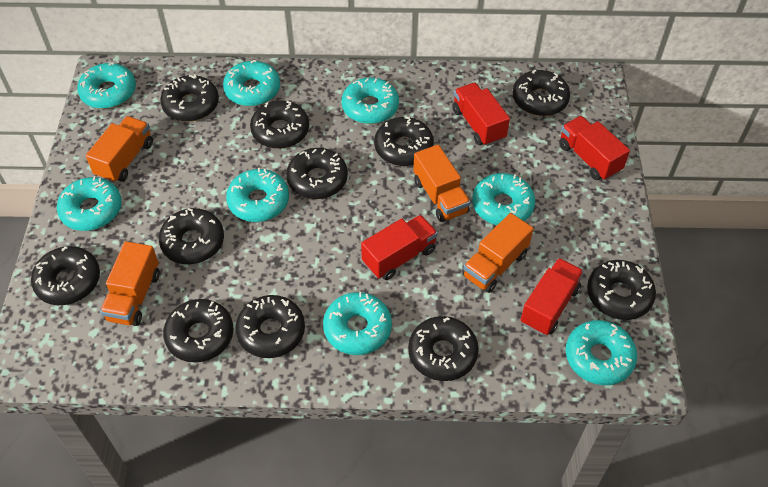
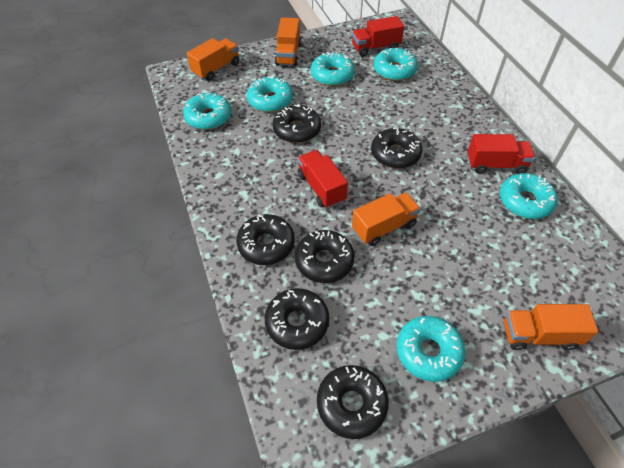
black donut: 11 -> 6
red truck: 4 -> 3
turquoise donut: 8 -> 6

